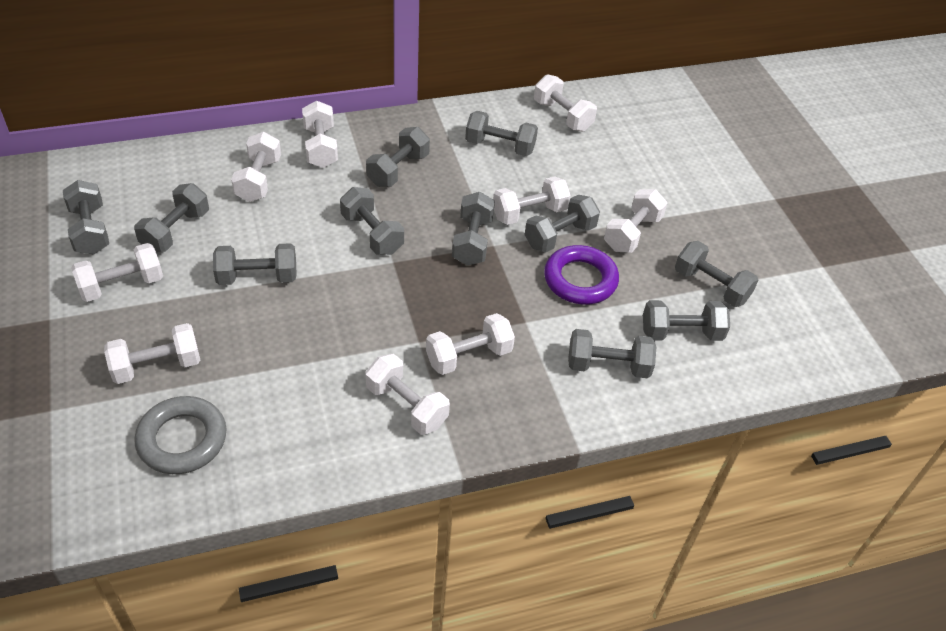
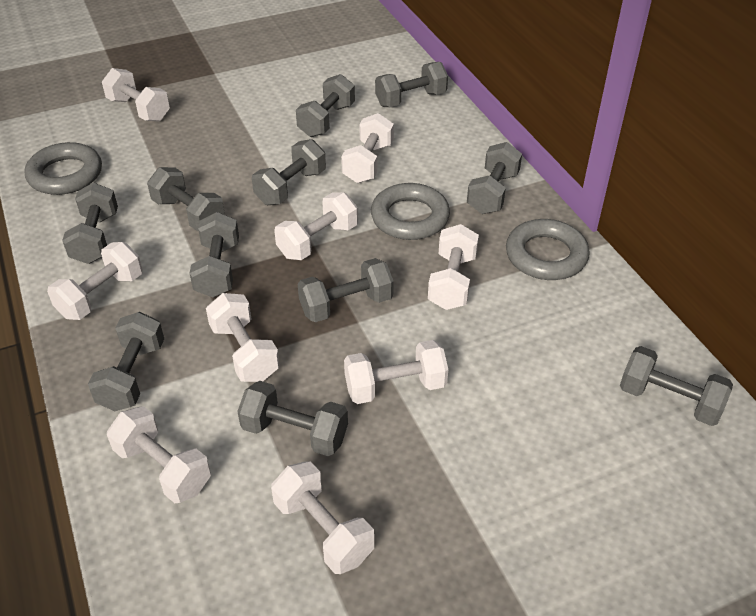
grey ring: 1 -> 3
purple ring: 1 -> 0

